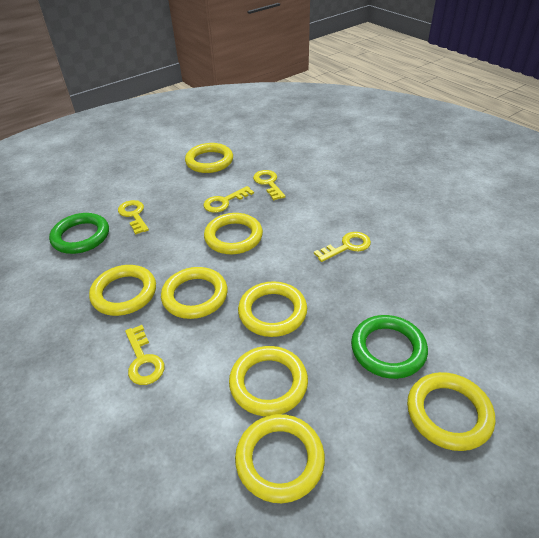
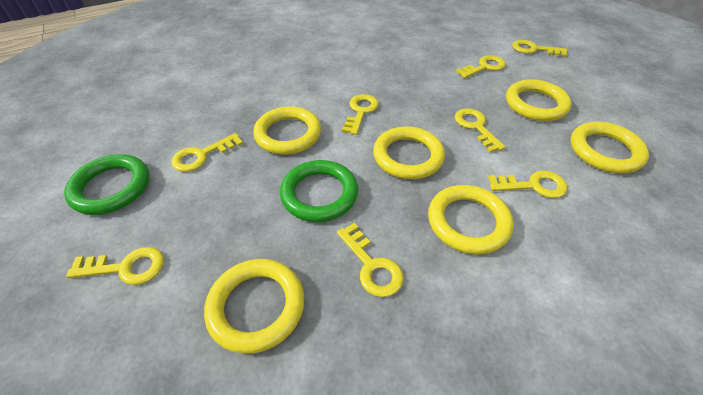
yellow key: 5 -> 8
yellow ring: 8 -> 6

